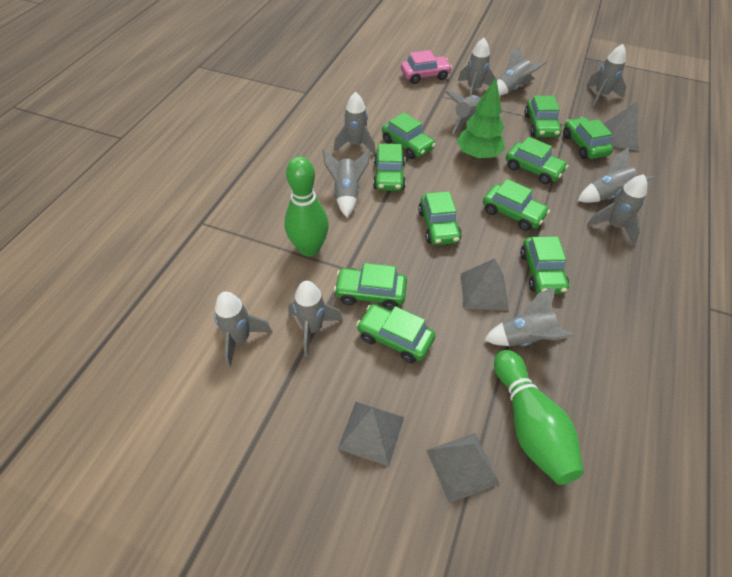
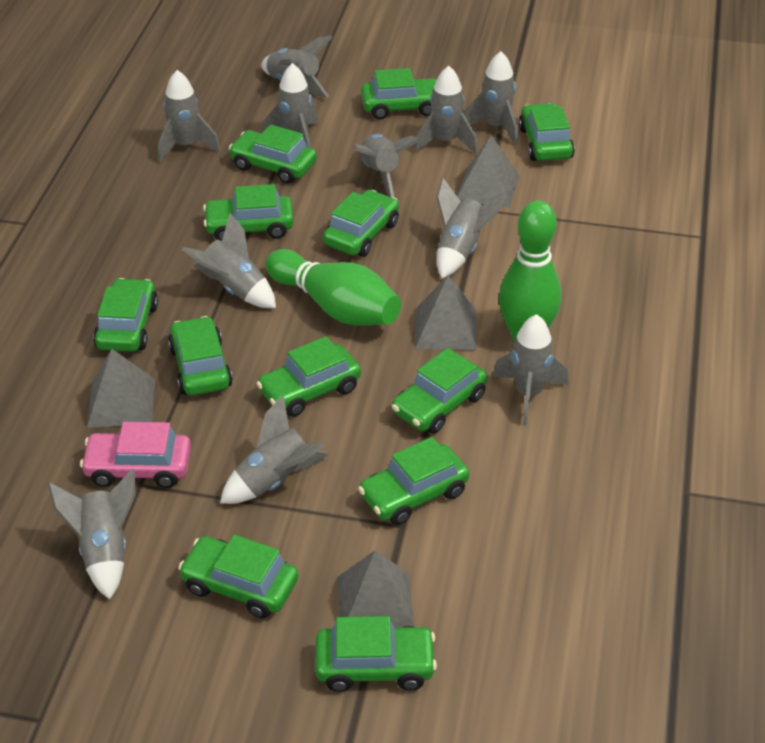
green car: 10 -> 12
green tree: 1 -> 0

